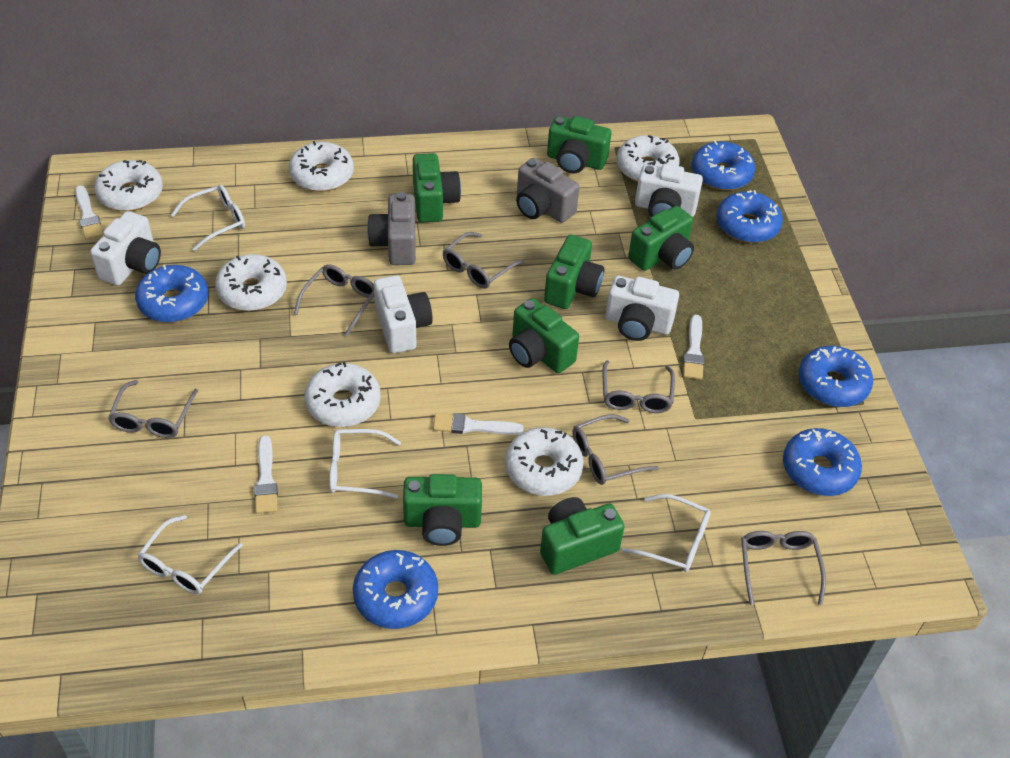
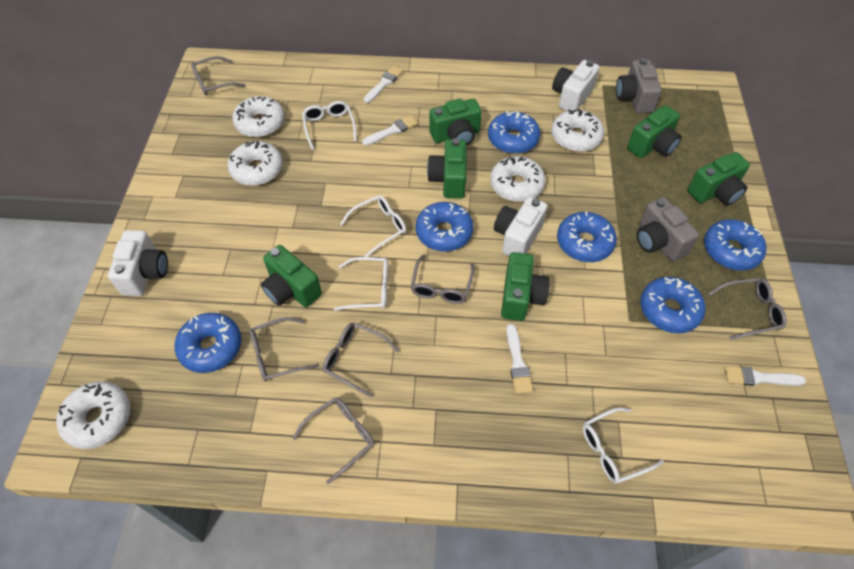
green camera: 7 -> 6
white camera: 4 -> 3
white donut: 6 -> 5

